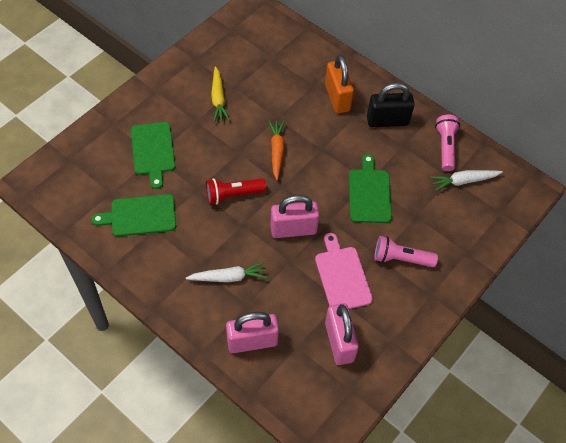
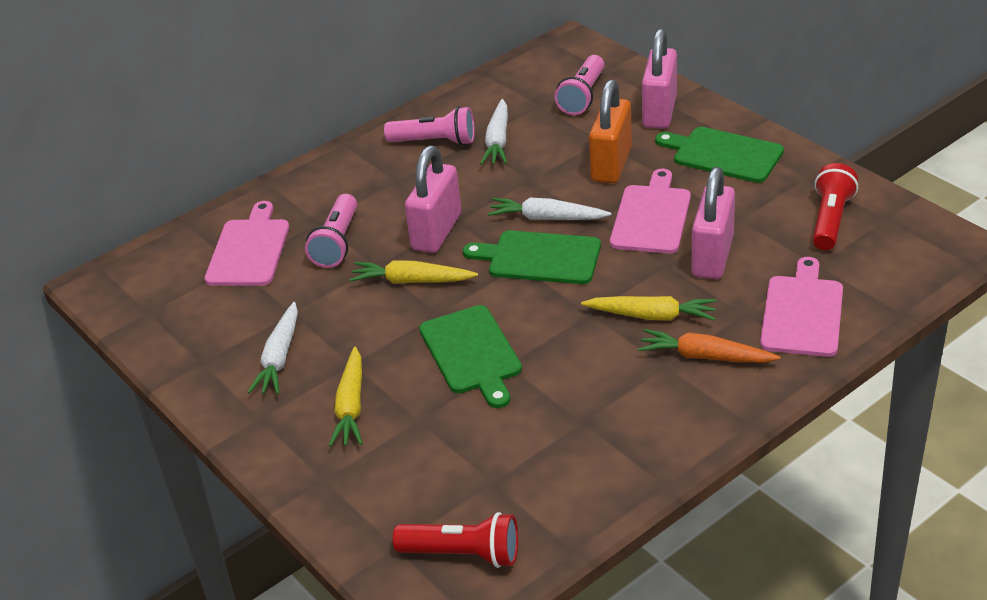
black padlock: 1 -> 0
pink cutting board: 1 -> 3
pink flashlight: 2 -> 3
red flashlight: 1 -> 2
white carrot: 2 -> 3
yellow carrot: 1 -> 3

